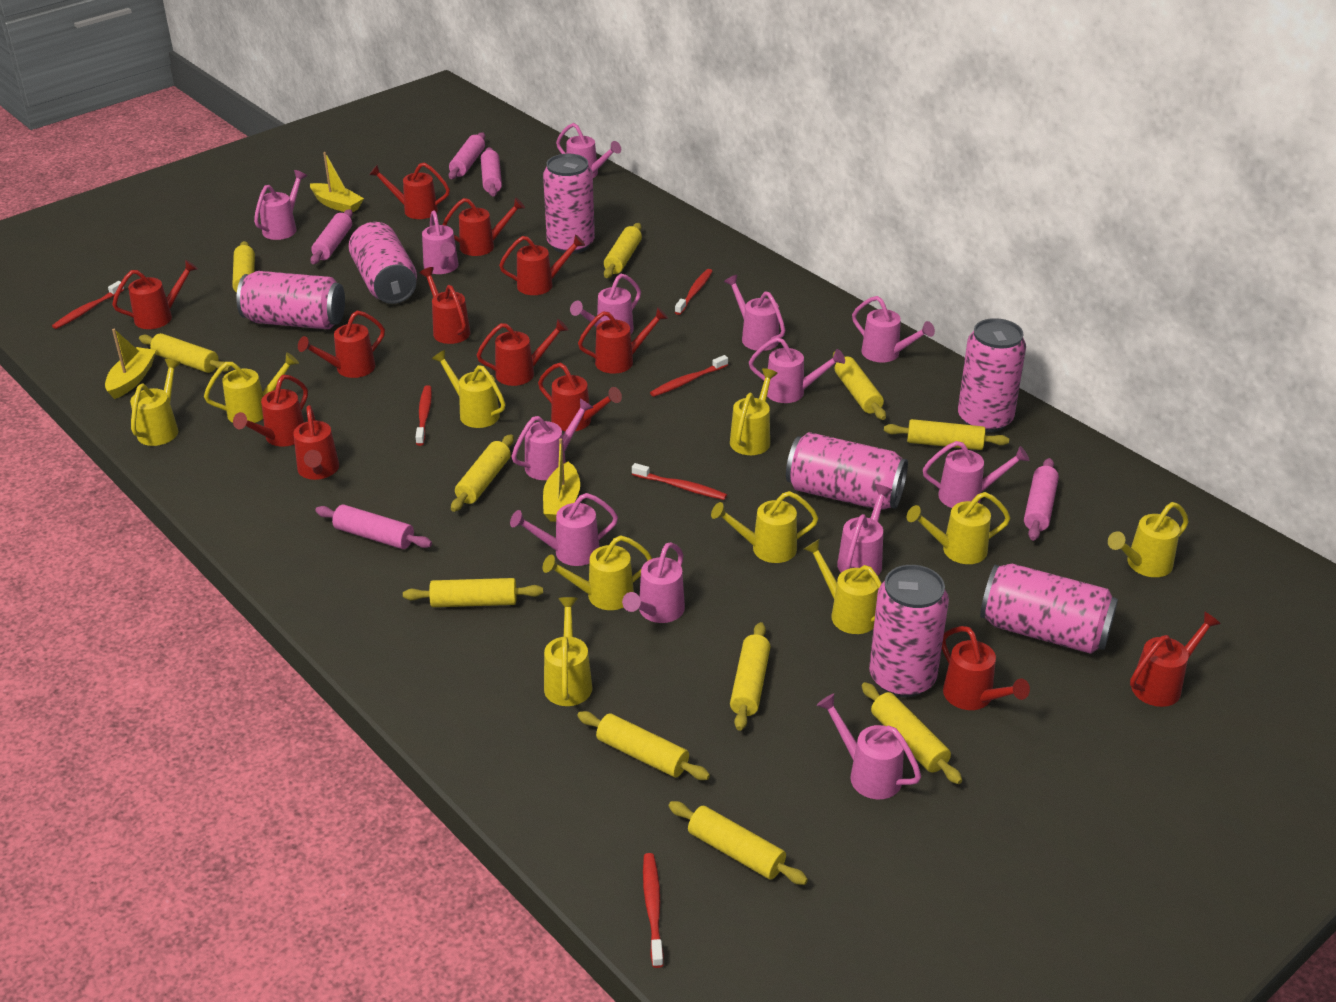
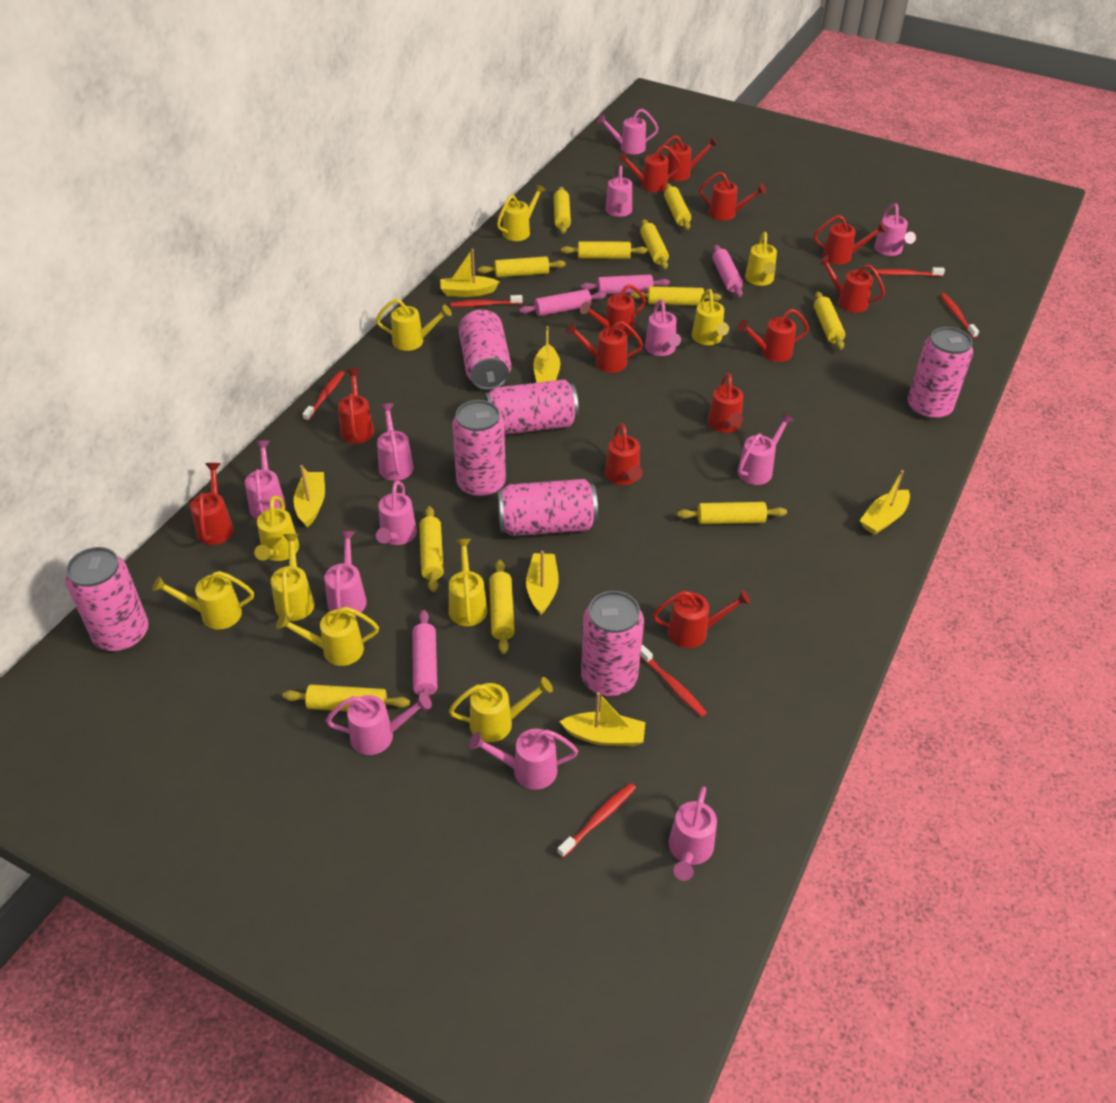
pink rolling pin: 5 -> 4
pink watering can: 13 -> 12
yellow boat: 3 -> 6

